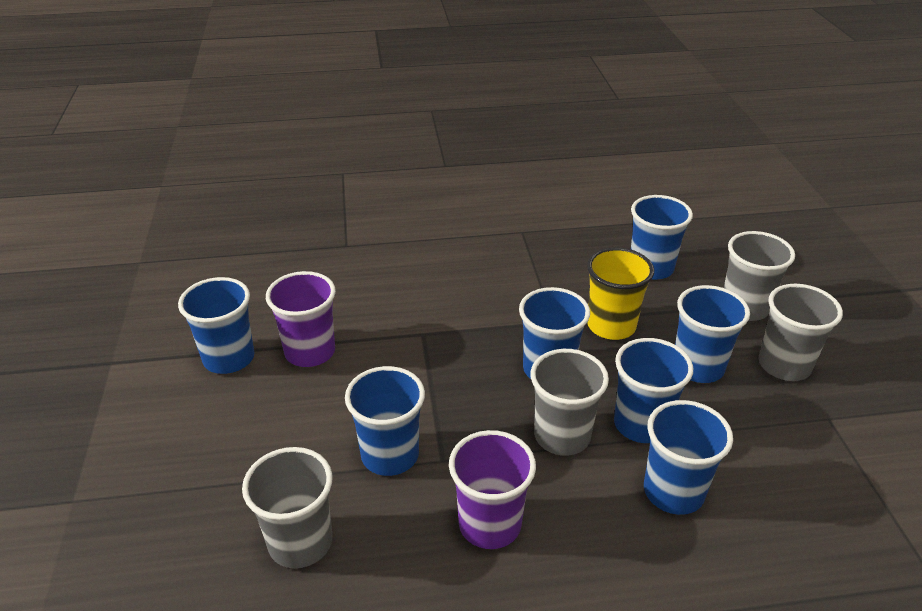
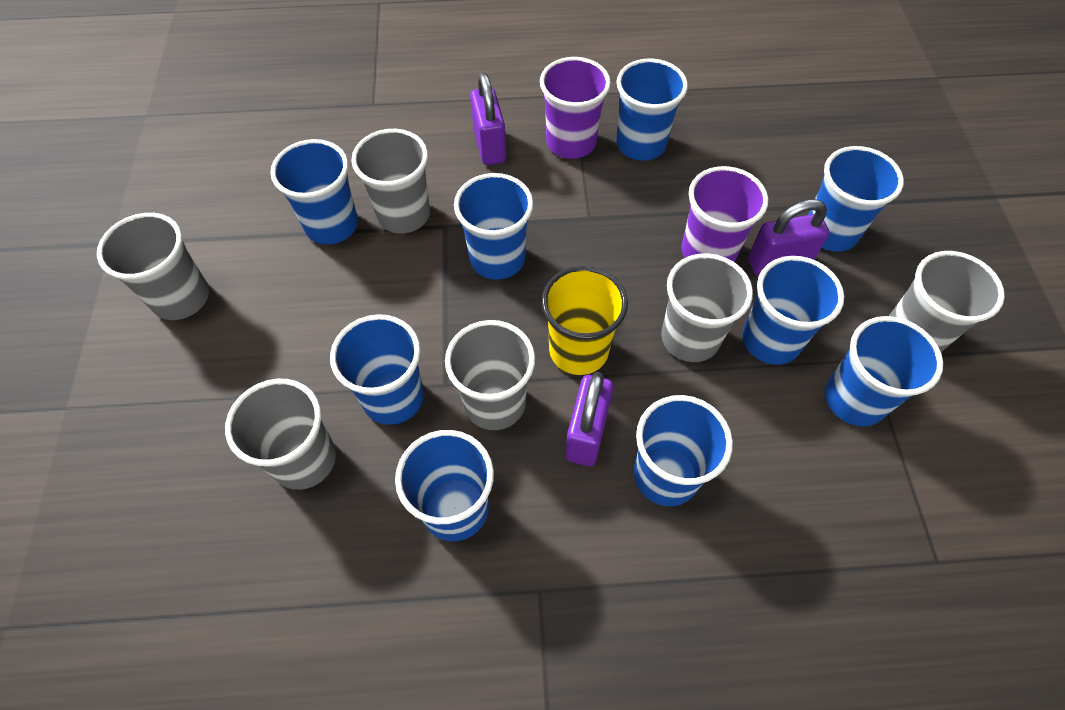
blue cup: 7 -> 9
grey cup: 4 -> 6
purple padlock: 0 -> 3

